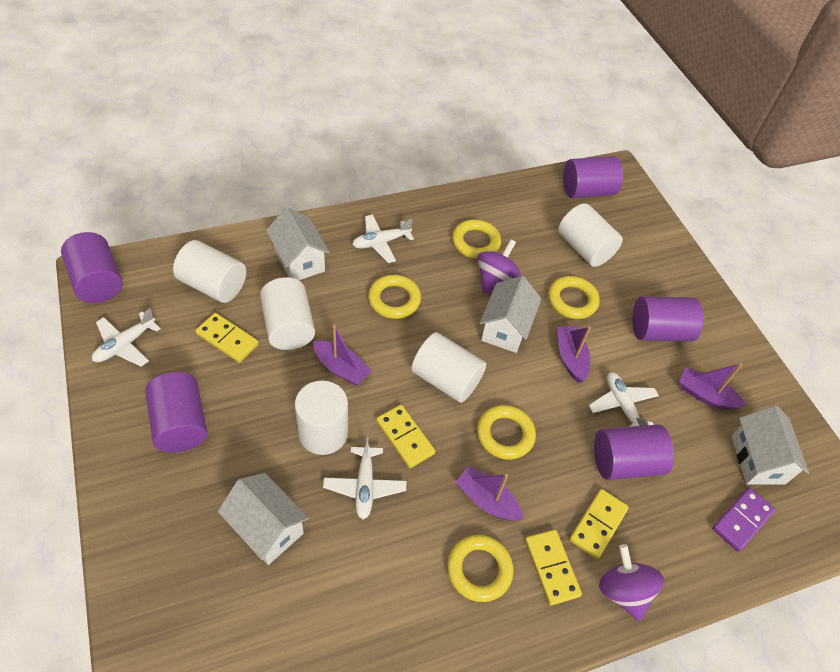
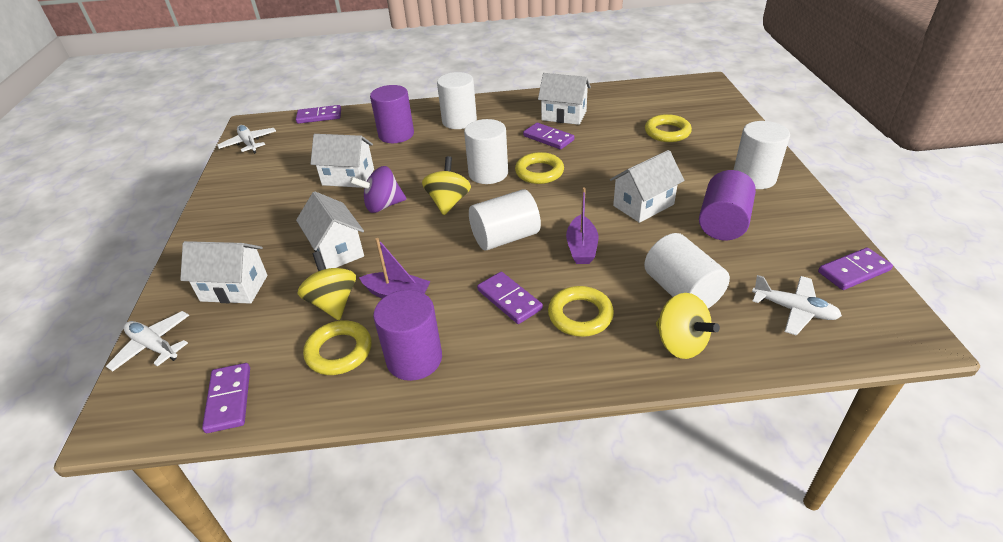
purple boat: 4 -> 2
purple cylinder: 5 -> 3
purple domino: 1 -> 5
purple spinning top: 2 -> 1
white house: 4 -> 5
white plane: 4 -> 3
yellow domino: 4 -> 0
yellow ring: 5 -> 4
yellow spinning top: 0 -> 3

